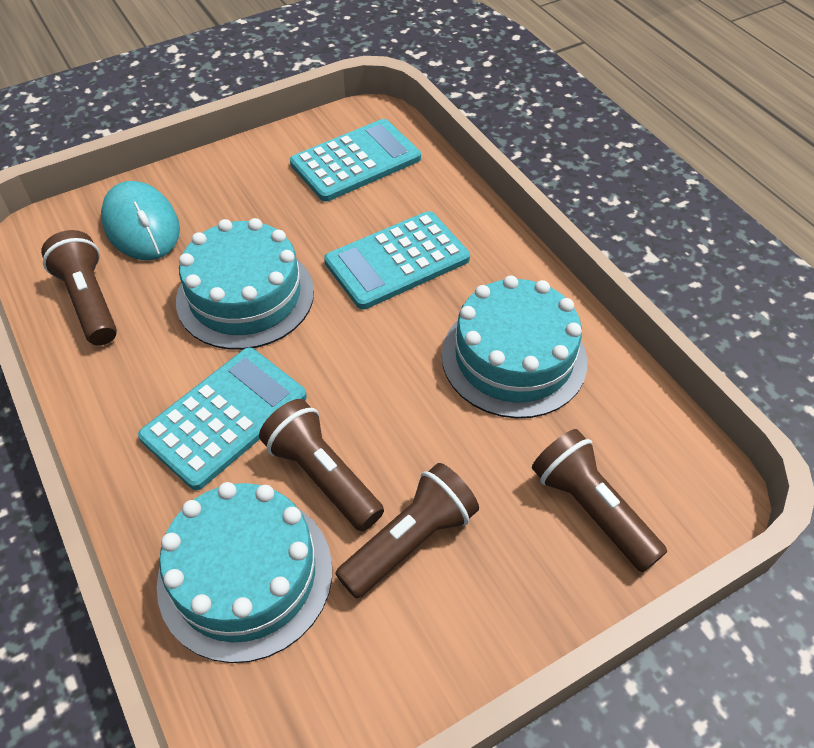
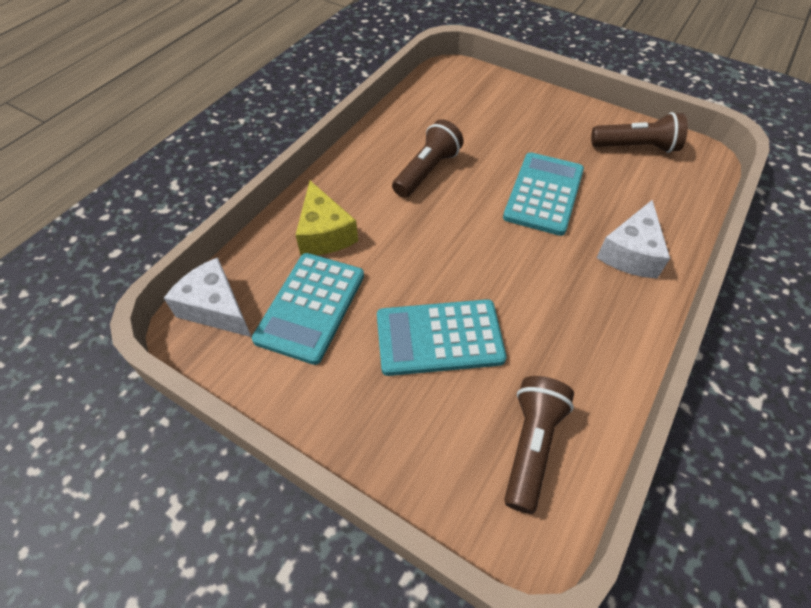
brown flashlight: 4 -> 3
turquoise cake: 3 -> 0
turquoise mouse: 1 -> 0
white cheese: 0 -> 2
yellow cheese: 0 -> 1

